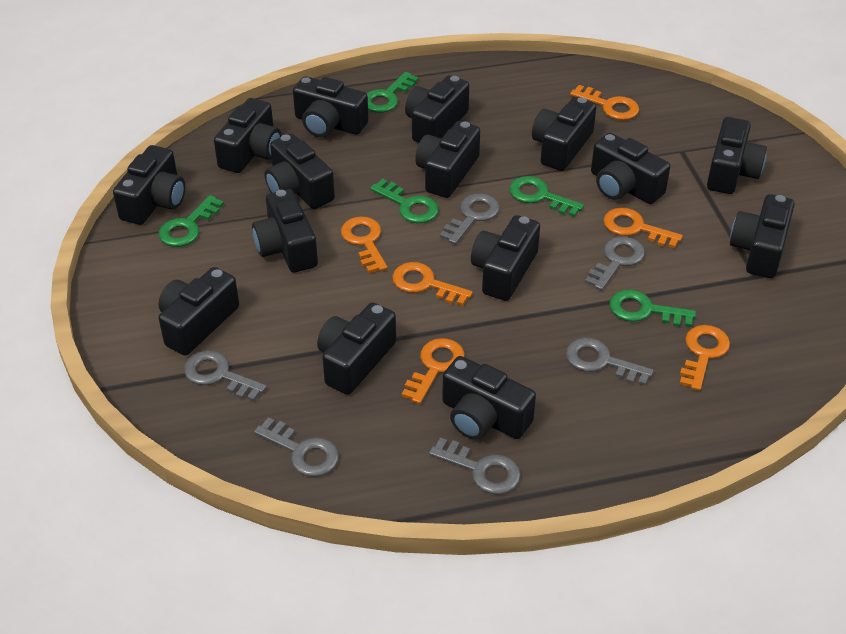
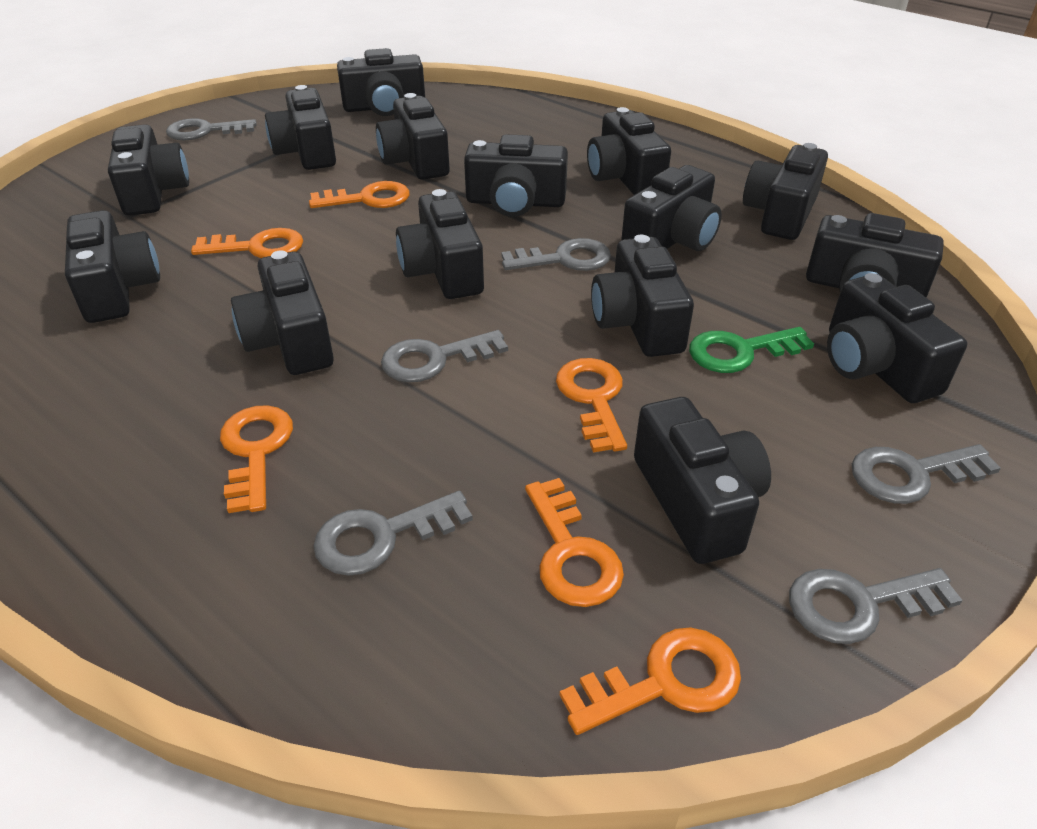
green key: 5 -> 1

